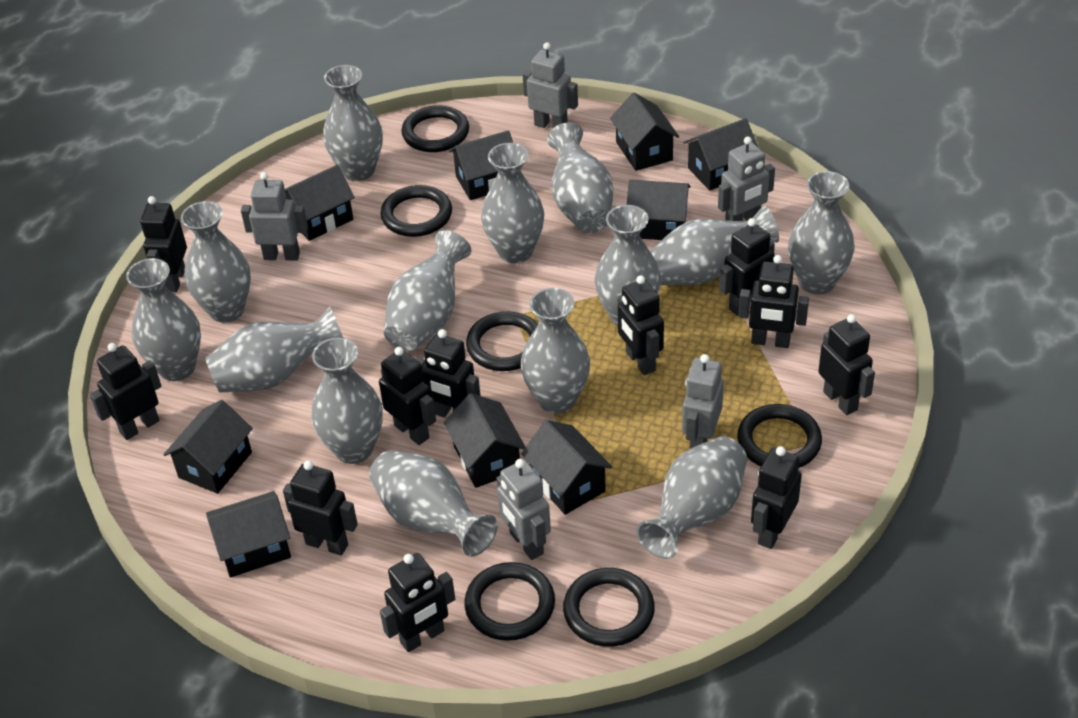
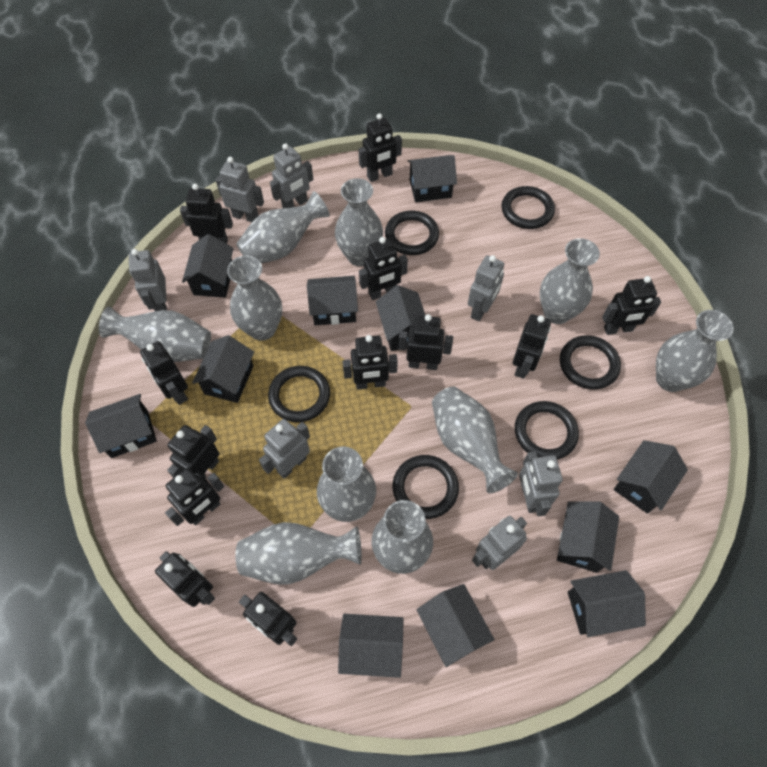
black house: 9 -> 11
black robot: 11 -> 12
grey robot: 5 -> 7
grey vase: 14 -> 10

